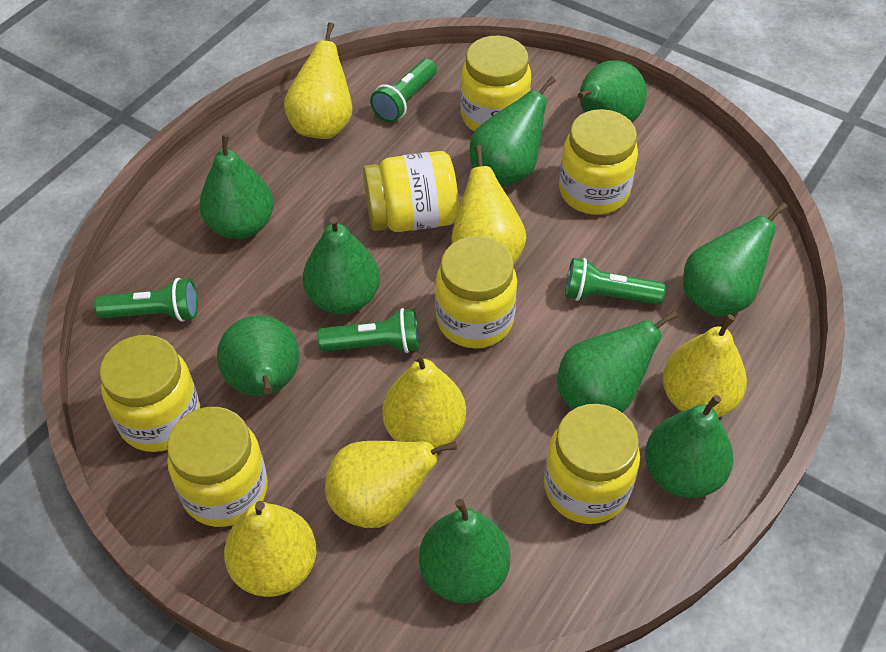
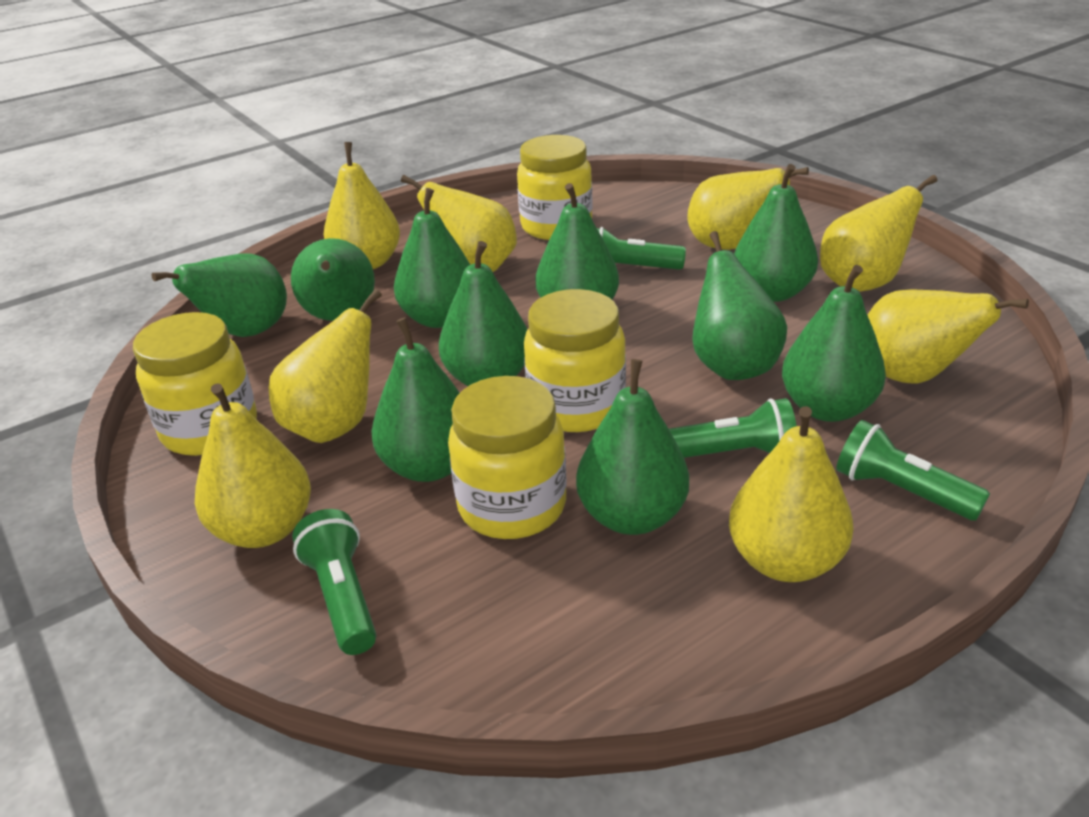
green pear: 9 -> 10
yellow jar: 7 -> 4
yellow pear: 6 -> 8

